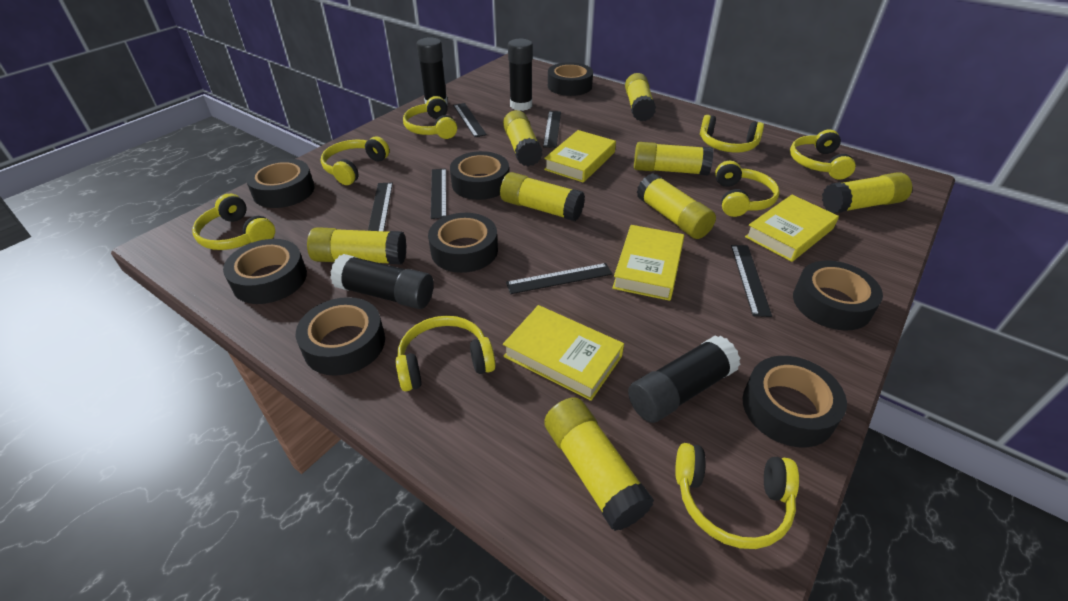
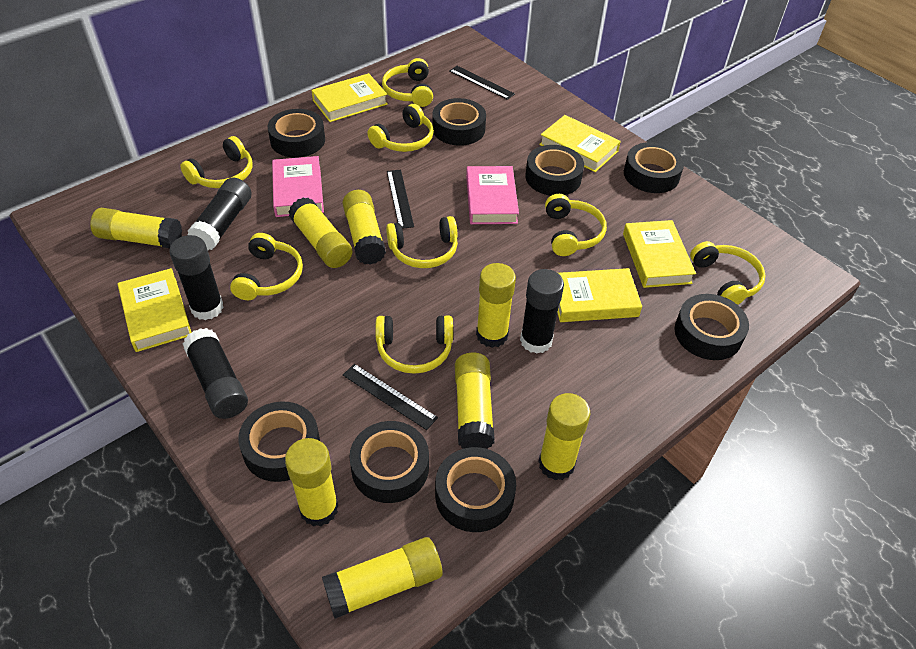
black ruler: 6 -> 3
pink book: 0 -> 2
yellow book: 4 -> 5

